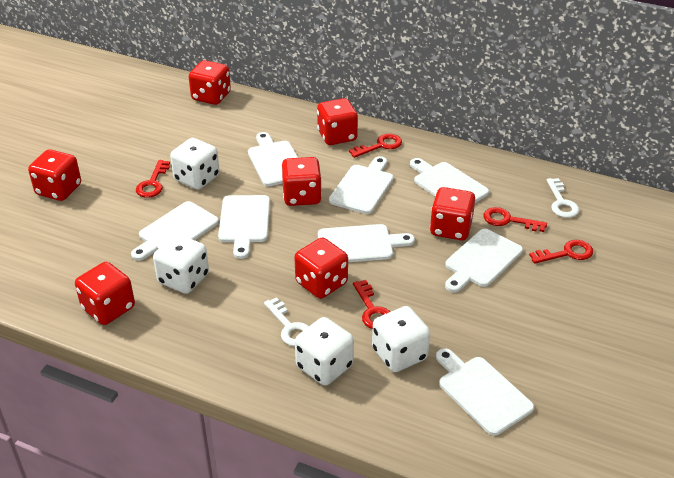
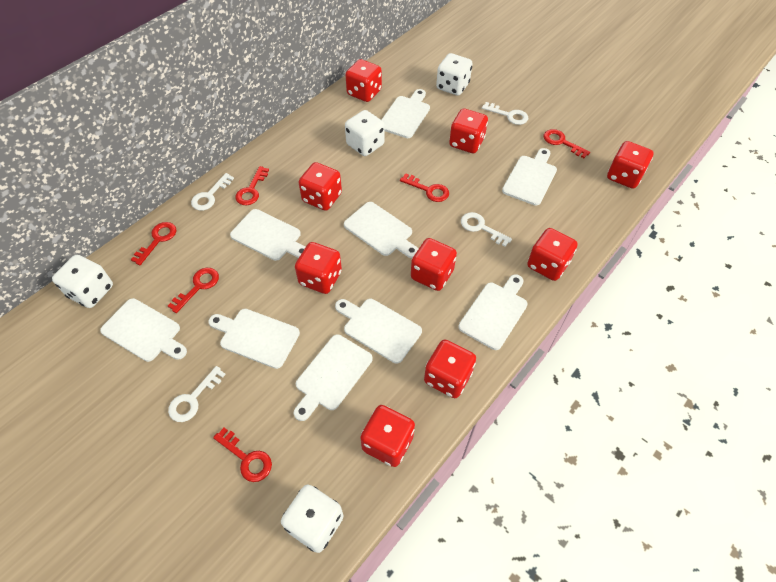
red dice: 7 -> 9
red key: 5 -> 6
white cutting board: 8 -> 9
white key: 2 -> 4

